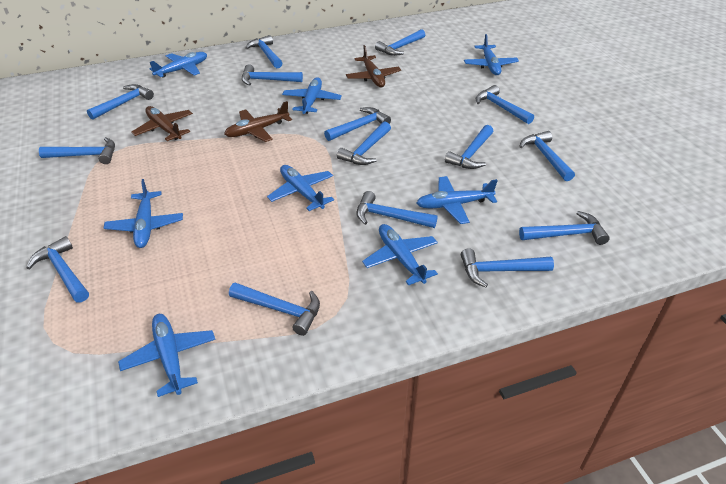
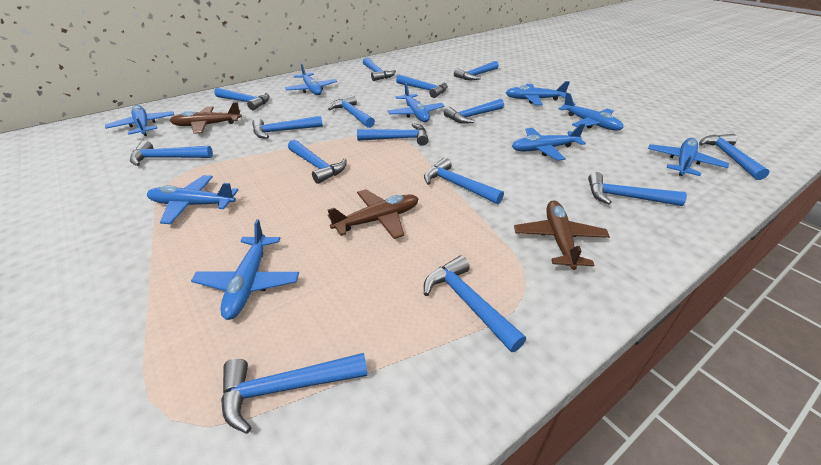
blue plane: 8 -> 9

